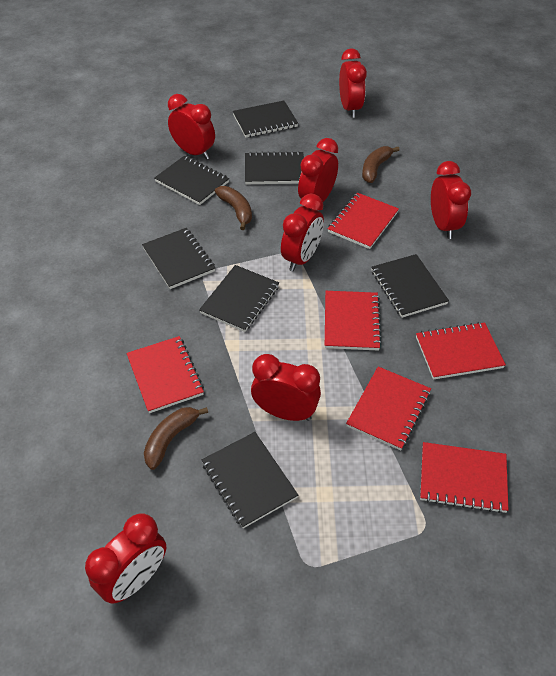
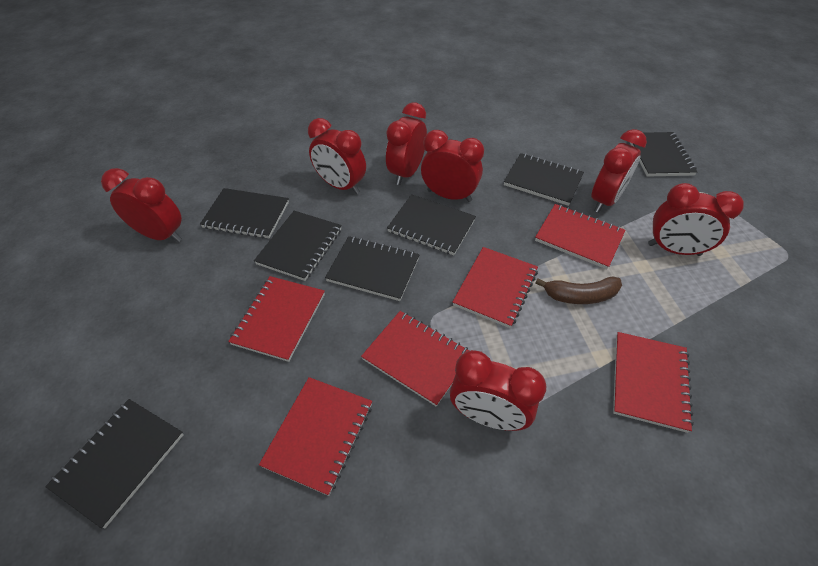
brown banana: 3 -> 1

